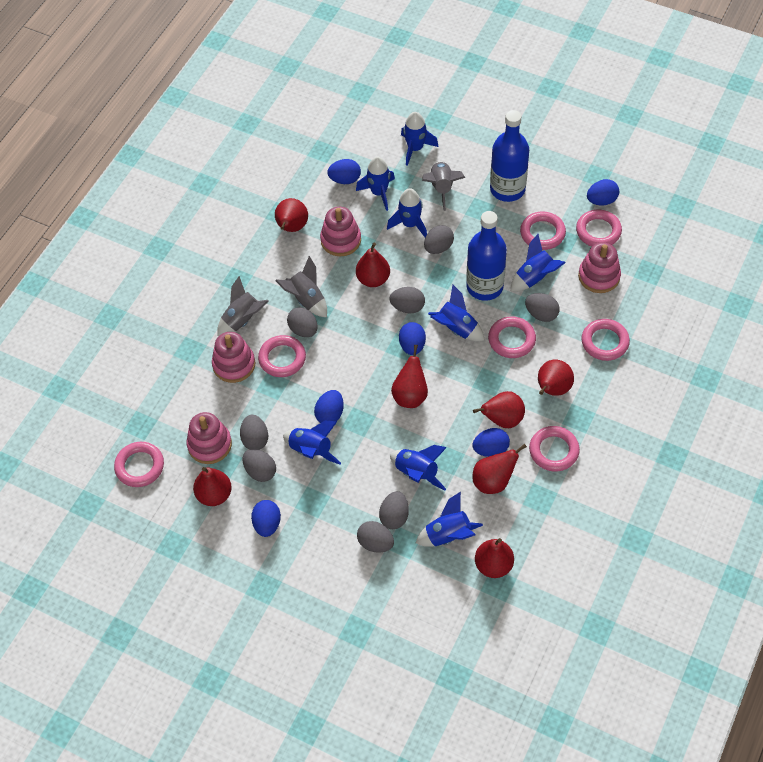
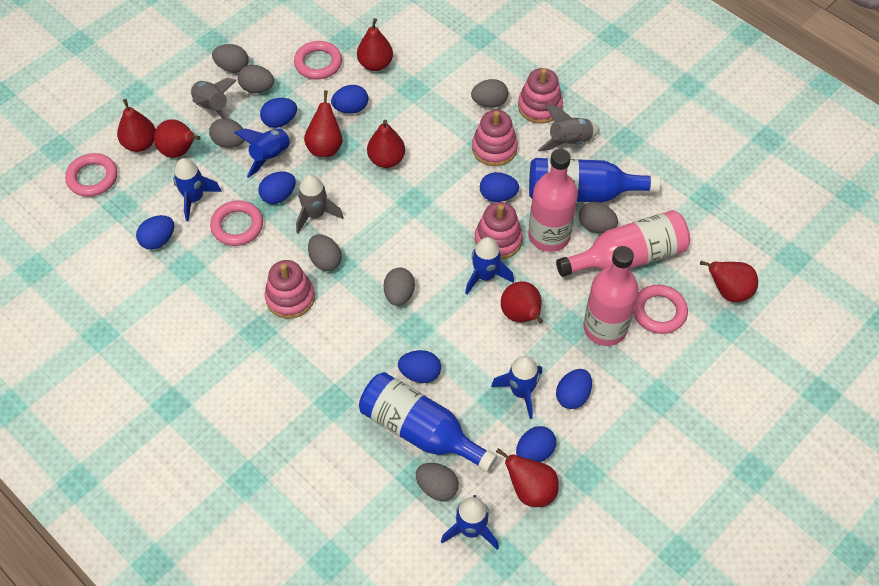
blue egg: 6 -> 8
blue rocket: 8 -> 5
pink bottle: 0 -> 3
pink ring: 7 -> 4

